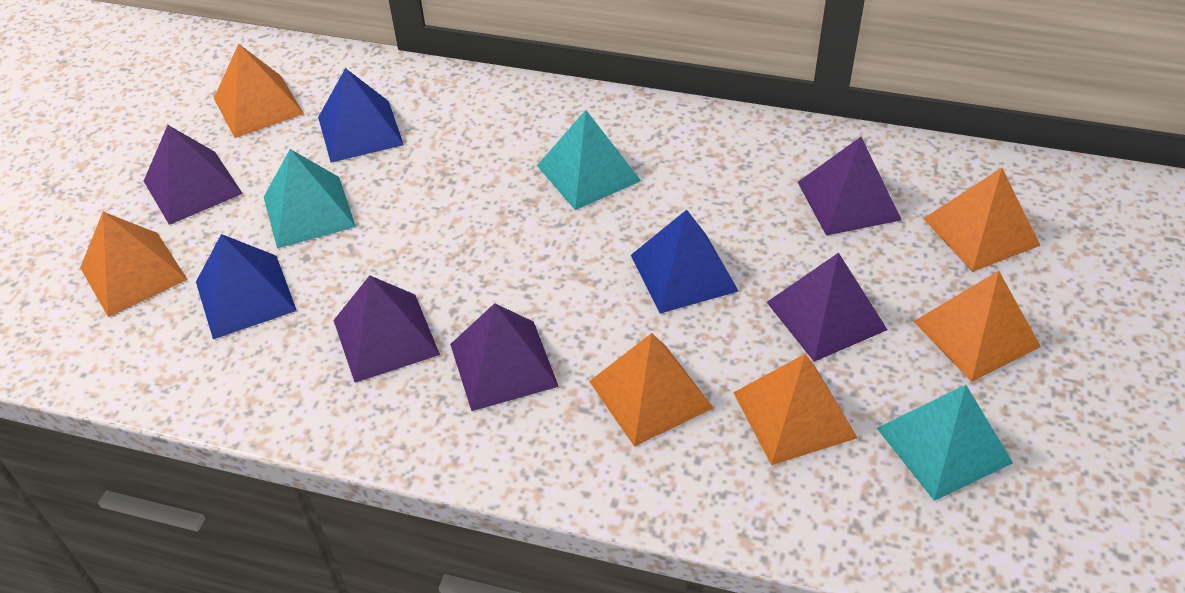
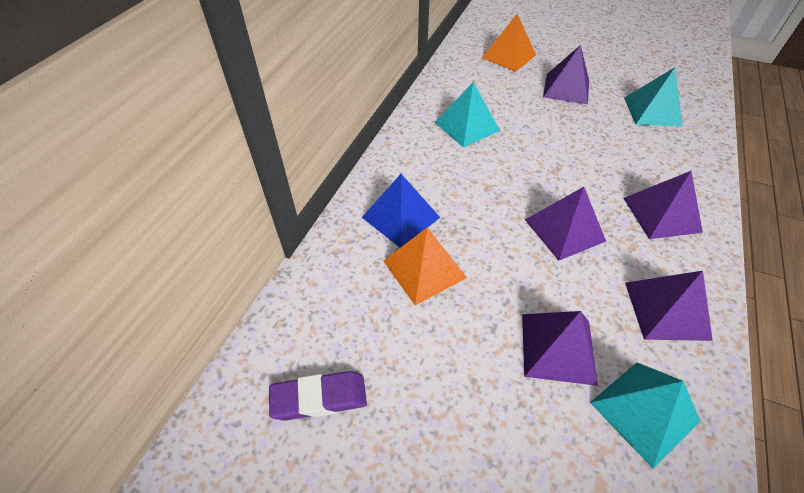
blue pyramid: 3 -> 1
orange pyramid: 6 -> 2
purple eraser: 0 -> 1

